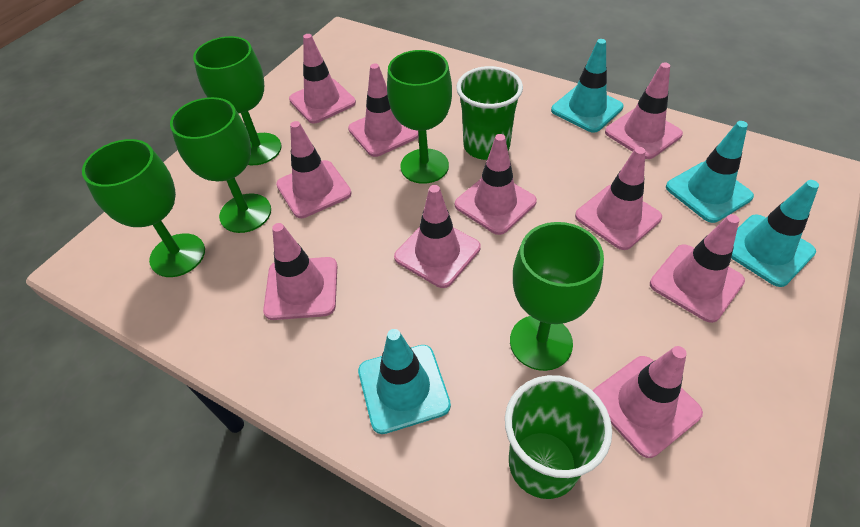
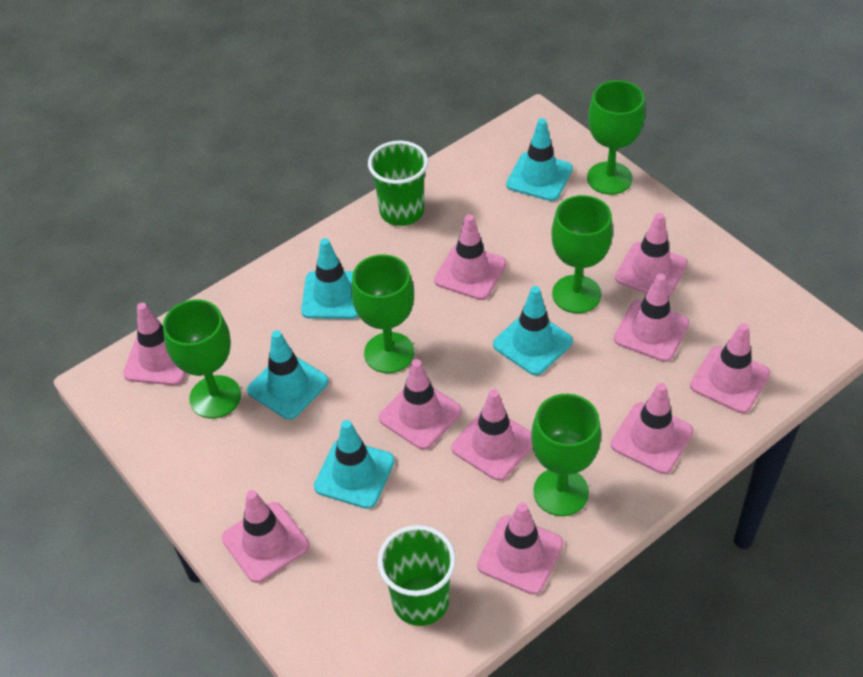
turquoise traffic cone: 4 -> 5

